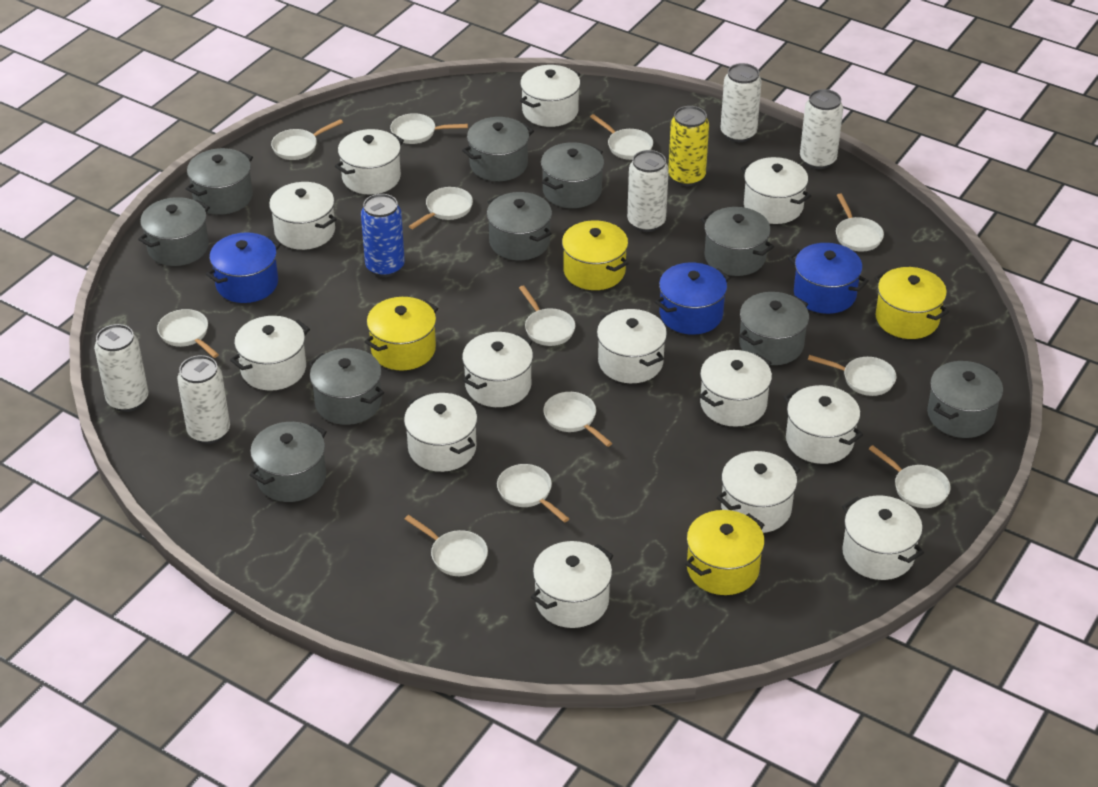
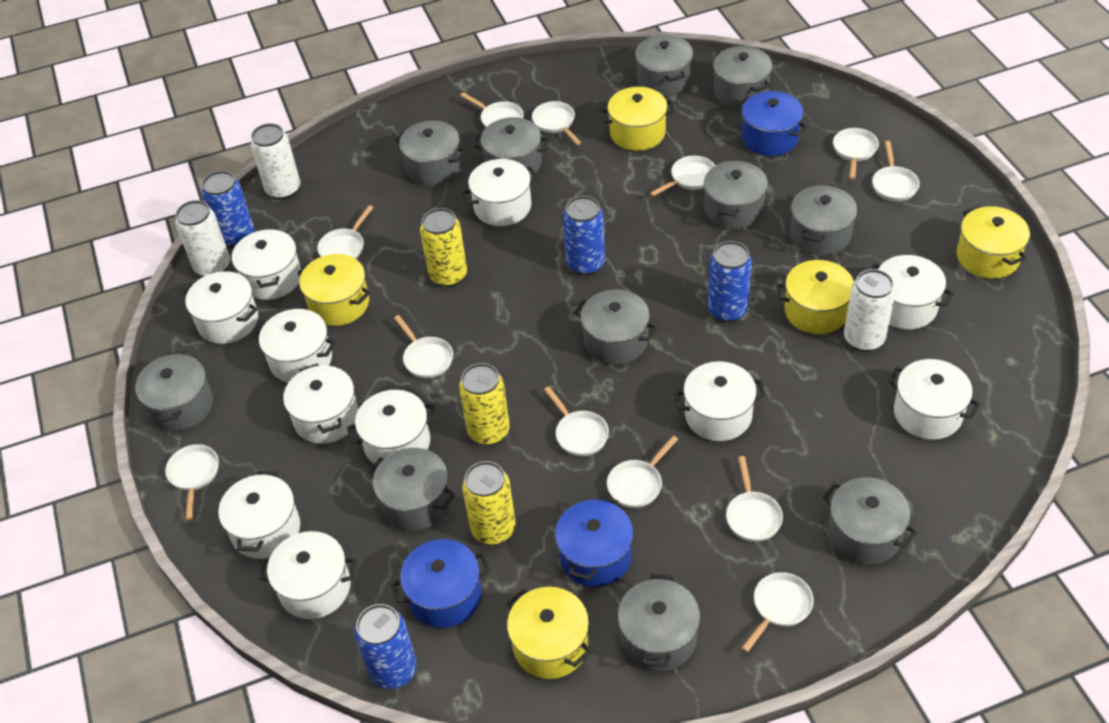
blue can: 1 -> 4
grey pot: 10 -> 11
white can: 5 -> 3
white pot: 13 -> 11
yellow can: 1 -> 3
yellow pot: 4 -> 5

